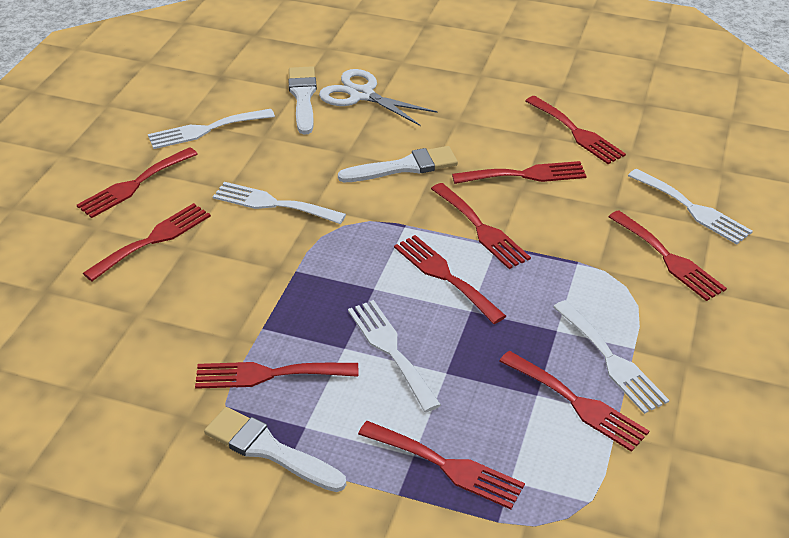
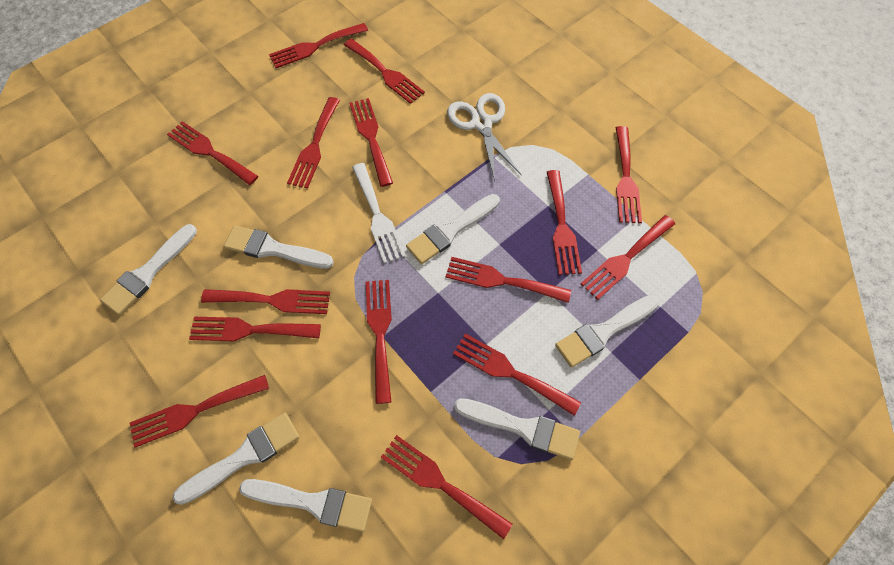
red fork: 10 -> 15
white brush: 3 -> 7
white fork: 5 -> 1

